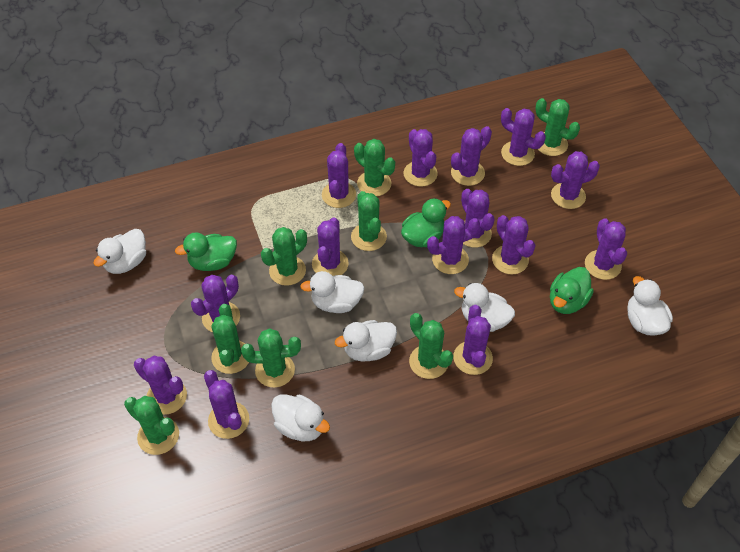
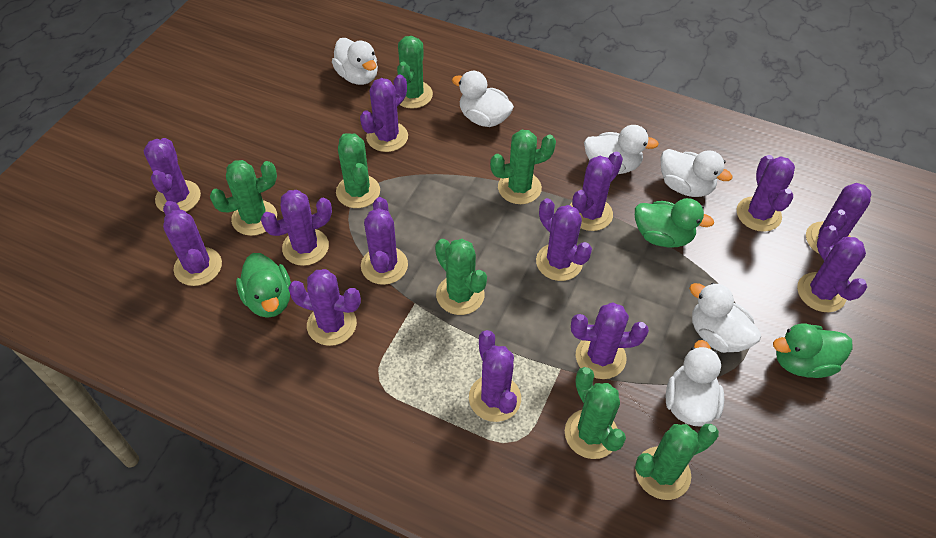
green cactus: 8 -> 7
purple cactus: 14 -> 13

